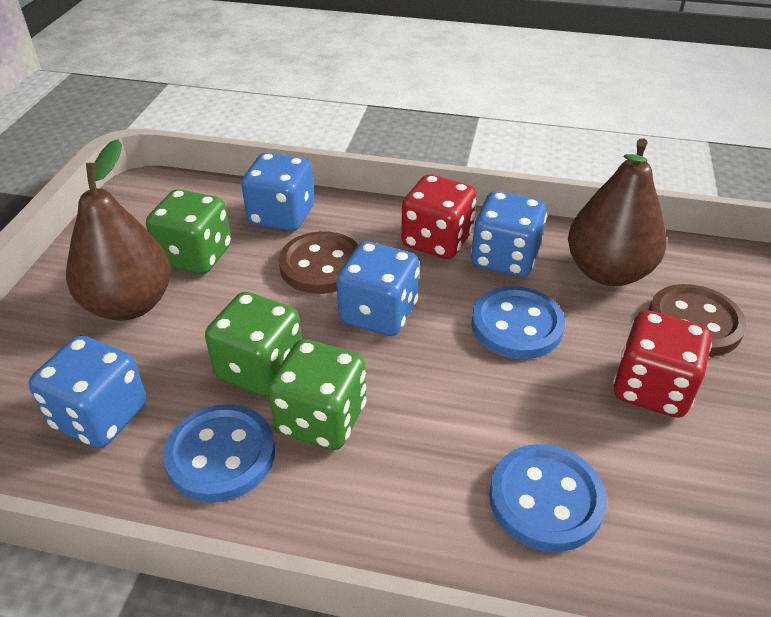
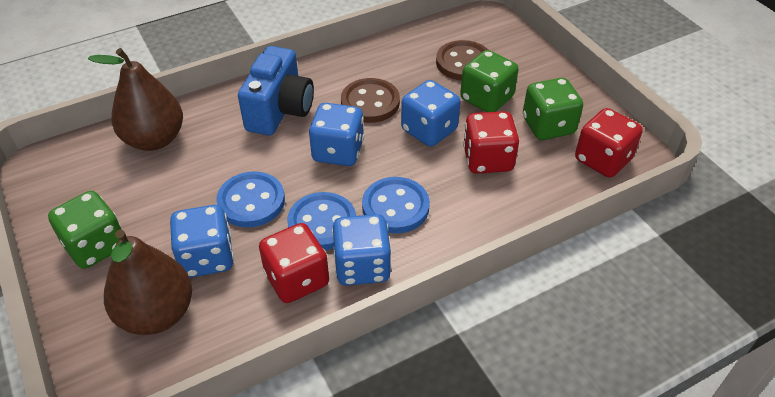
blue camera: 0 -> 1
red dice: 2 -> 3

